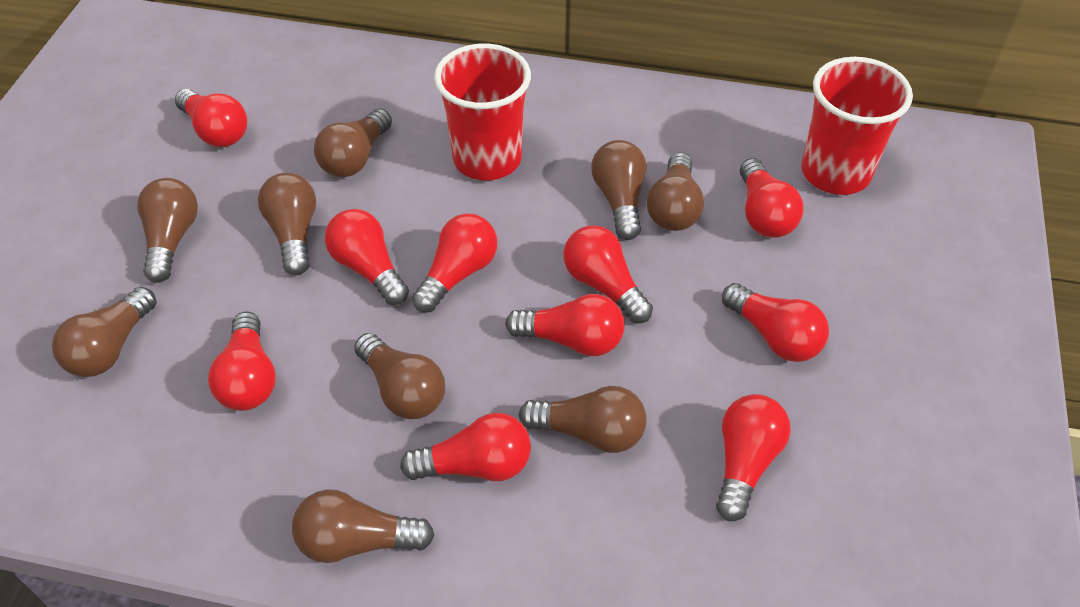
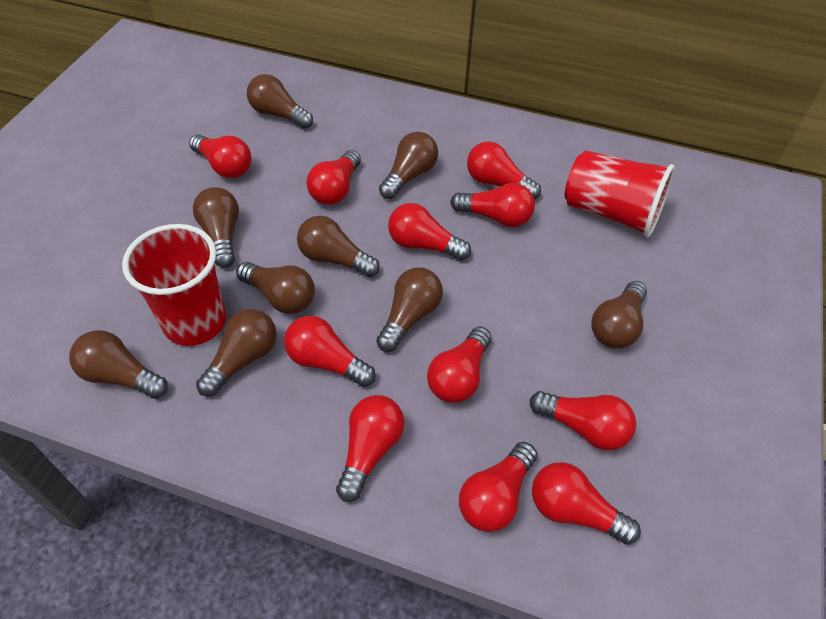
red light bulb: 10 -> 11

